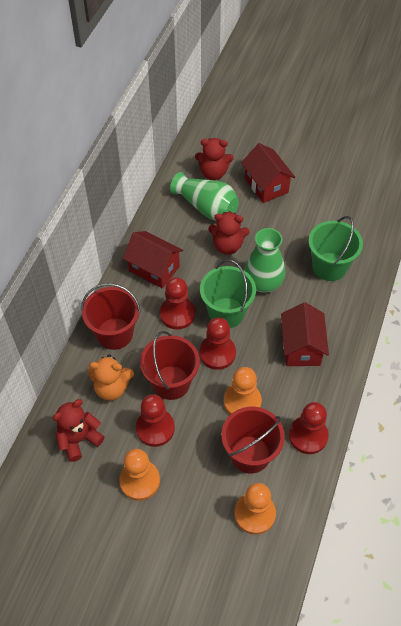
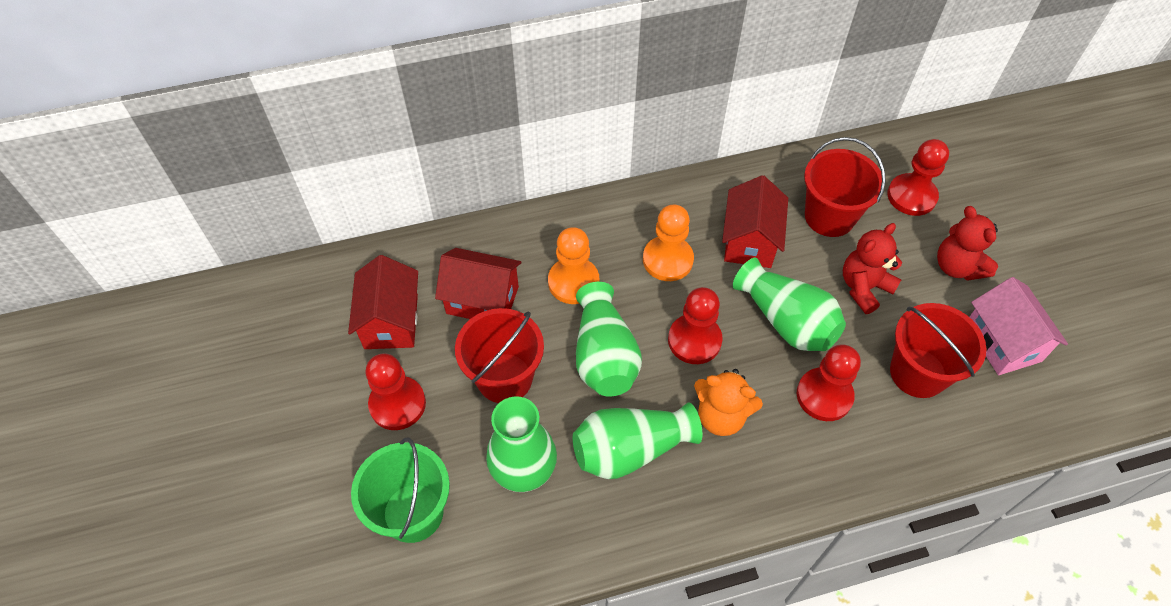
green bucket: 2 -> 1
green vase: 2 -> 4
orange pawn: 3 -> 2
pink house: 0 -> 1
red teddy bear: 3 -> 2

